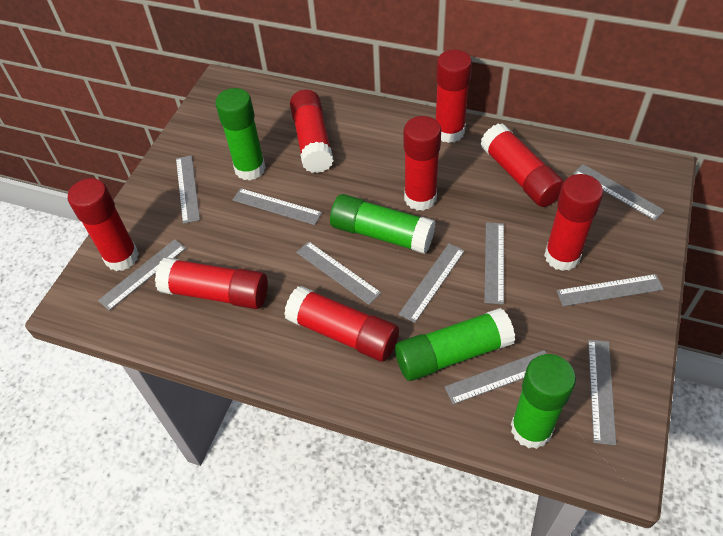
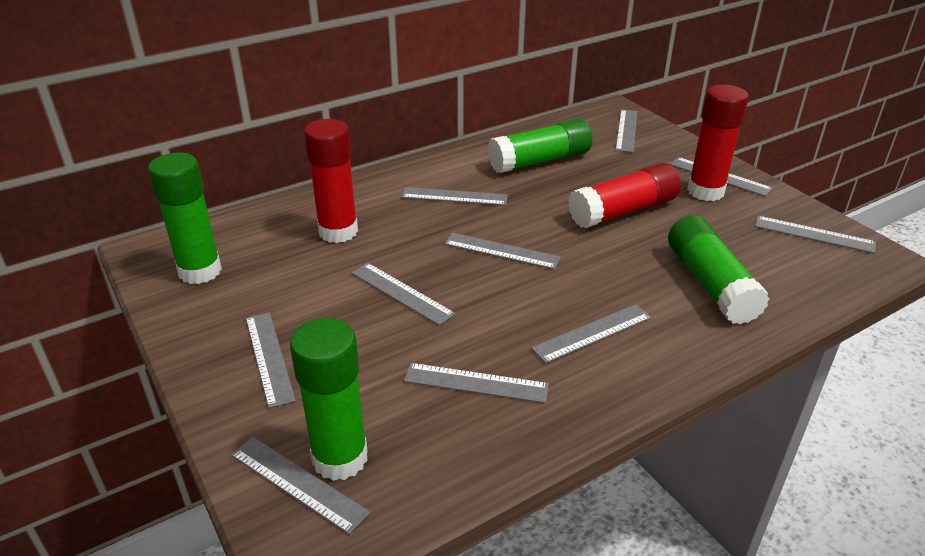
red glue stick: 8 -> 3

